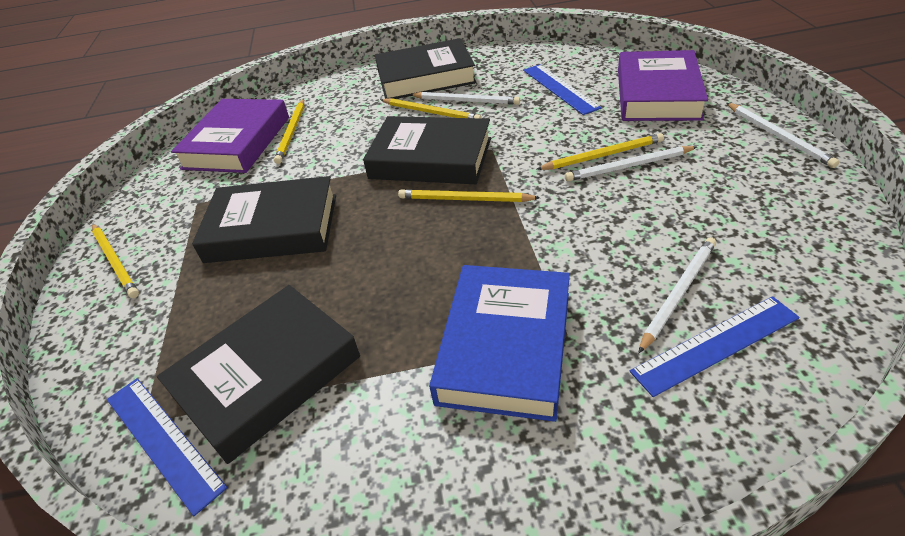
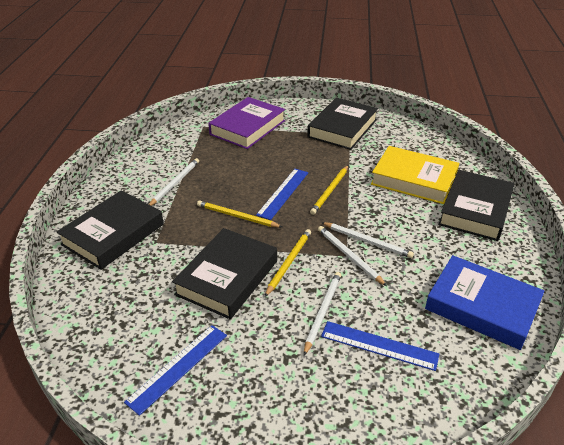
purple book: 2 -> 1
yellow book: 0 -> 1
yellow pencil: 5 -> 3

